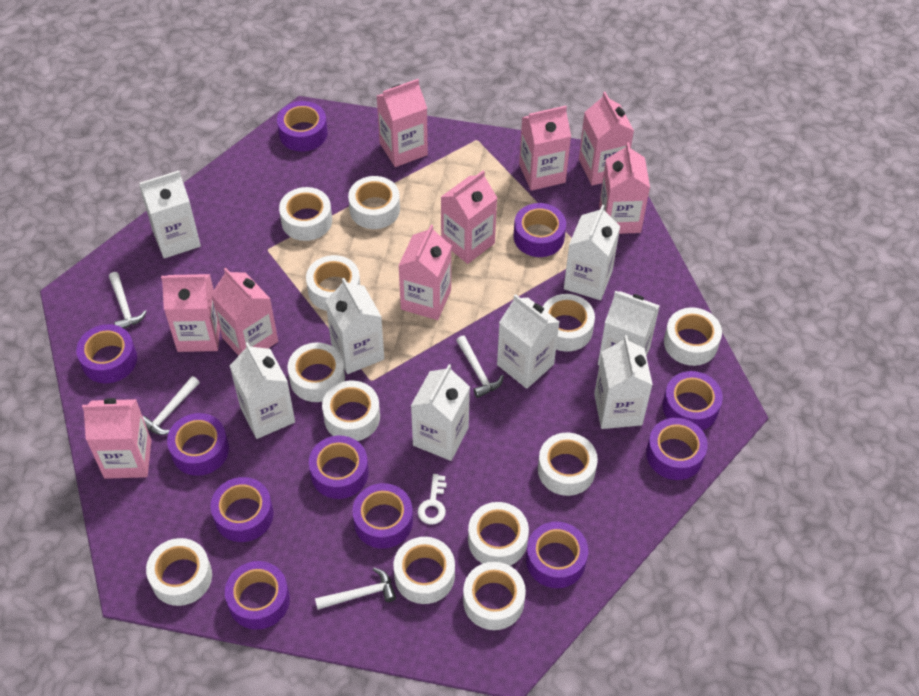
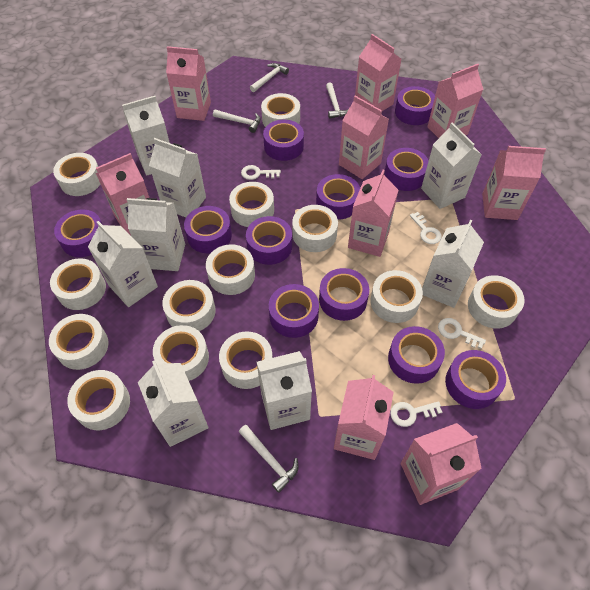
white key: 1 -> 4
white tape: 12 -> 13

